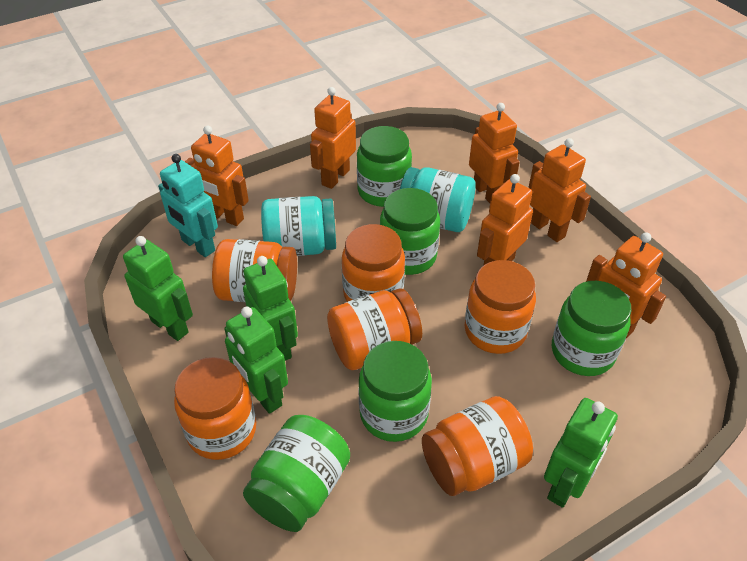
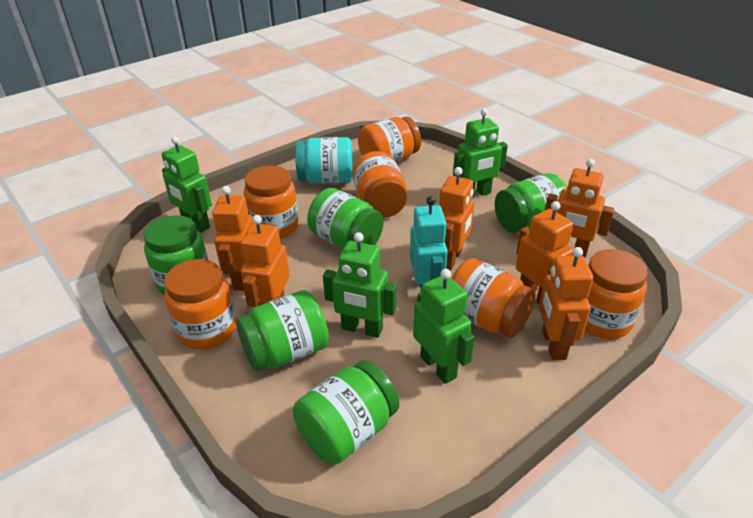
turquoise jar: 2 -> 1

